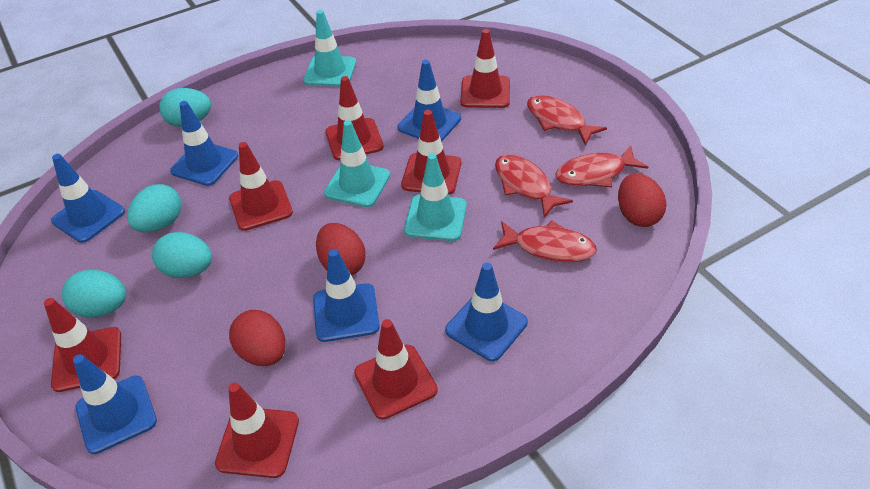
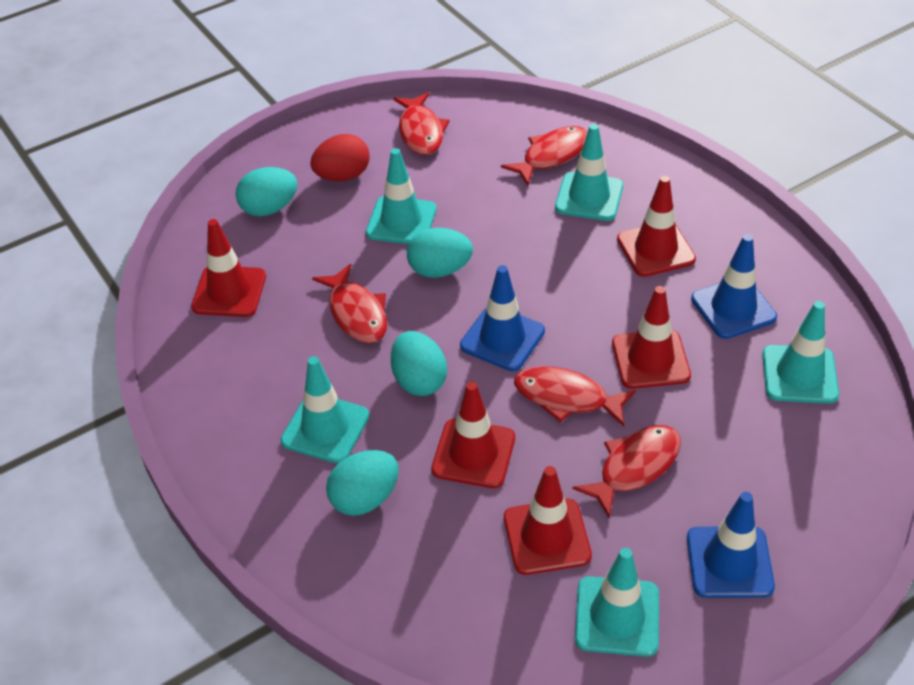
blue traffic cone: 6 -> 3
red egg: 3 -> 1
red fish: 4 -> 5
red traffic cone: 7 -> 5
turquoise traffic cone: 3 -> 5

